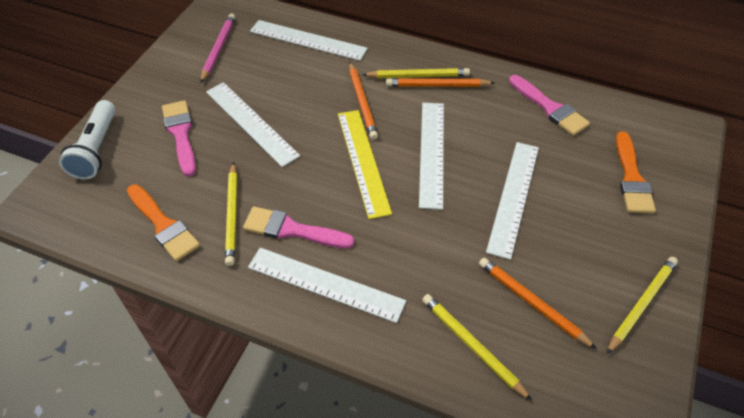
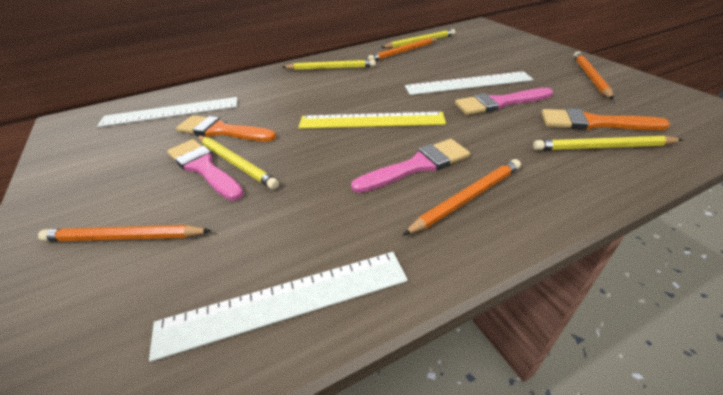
orange pencil: 3 -> 4
pink pencil: 1 -> 0
white flashlight: 1 -> 0
white ruler: 5 -> 3

